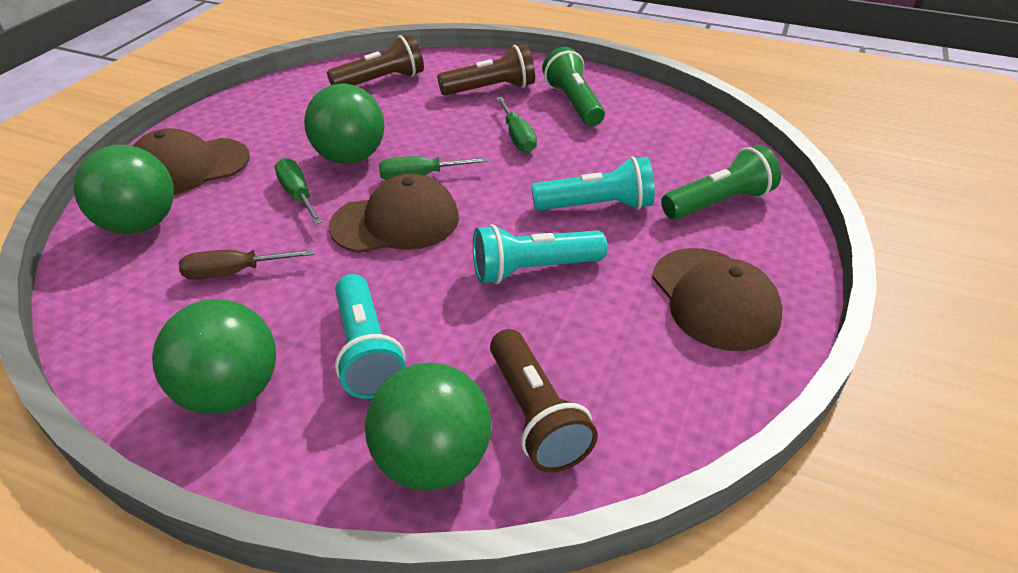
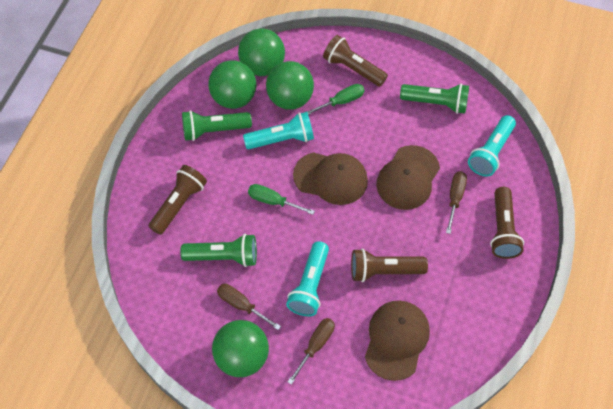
brown flashlight: 3 -> 4
brown screwdriver: 1 -> 3
green flashlight: 2 -> 3
green screwdriver: 3 -> 2

